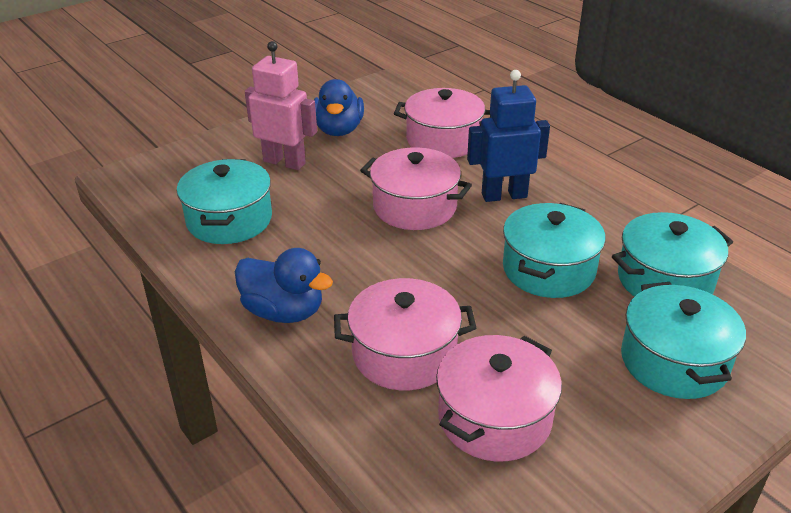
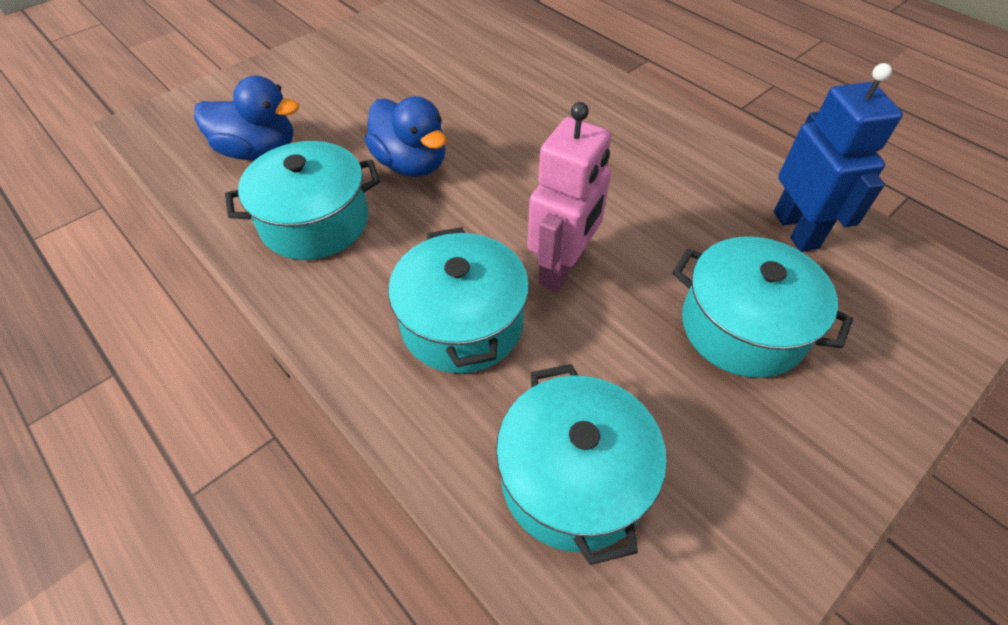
pink pot: 4 -> 0

